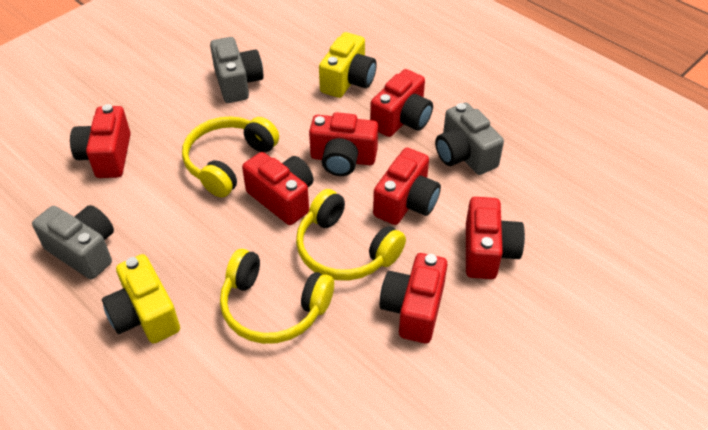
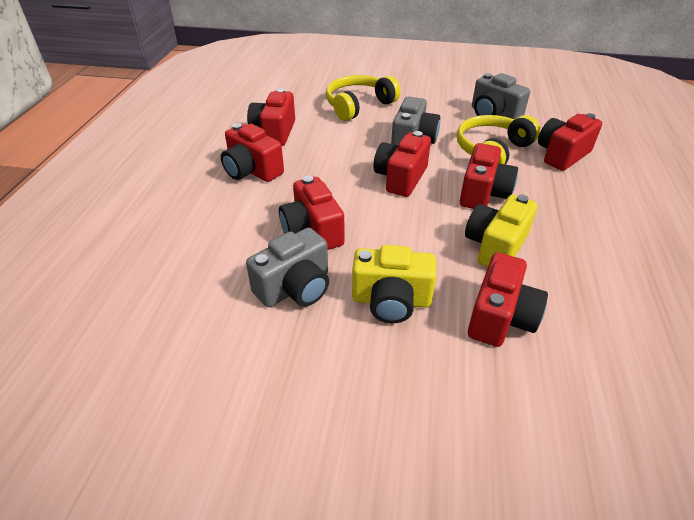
yellow headphones: 3 -> 2

